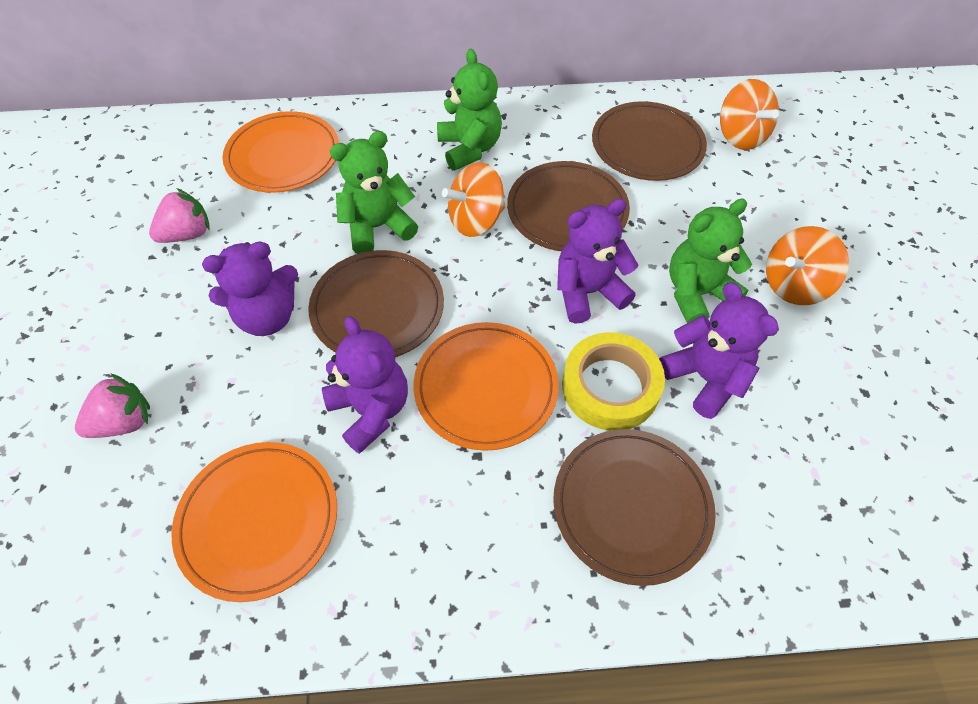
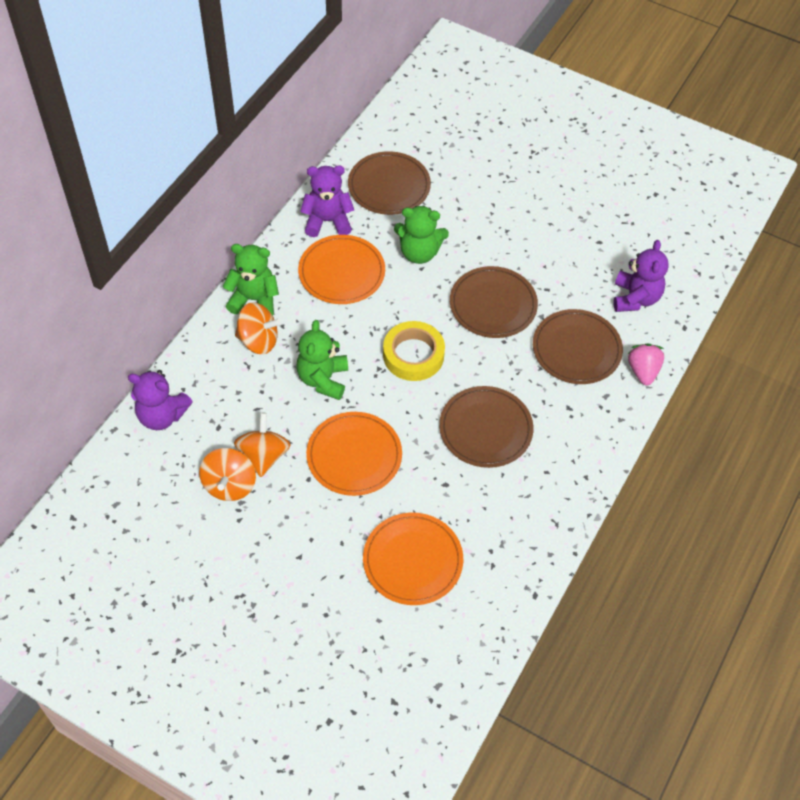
pink strawberry: 2 -> 1
purple teddy bear: 4 -> 3

